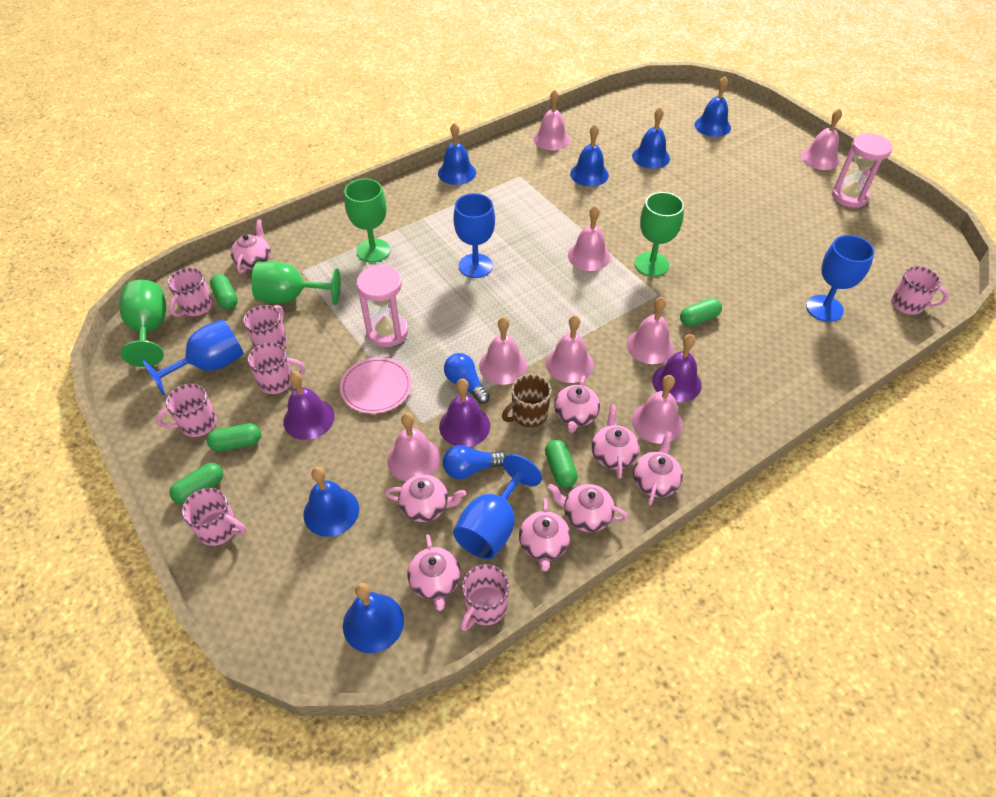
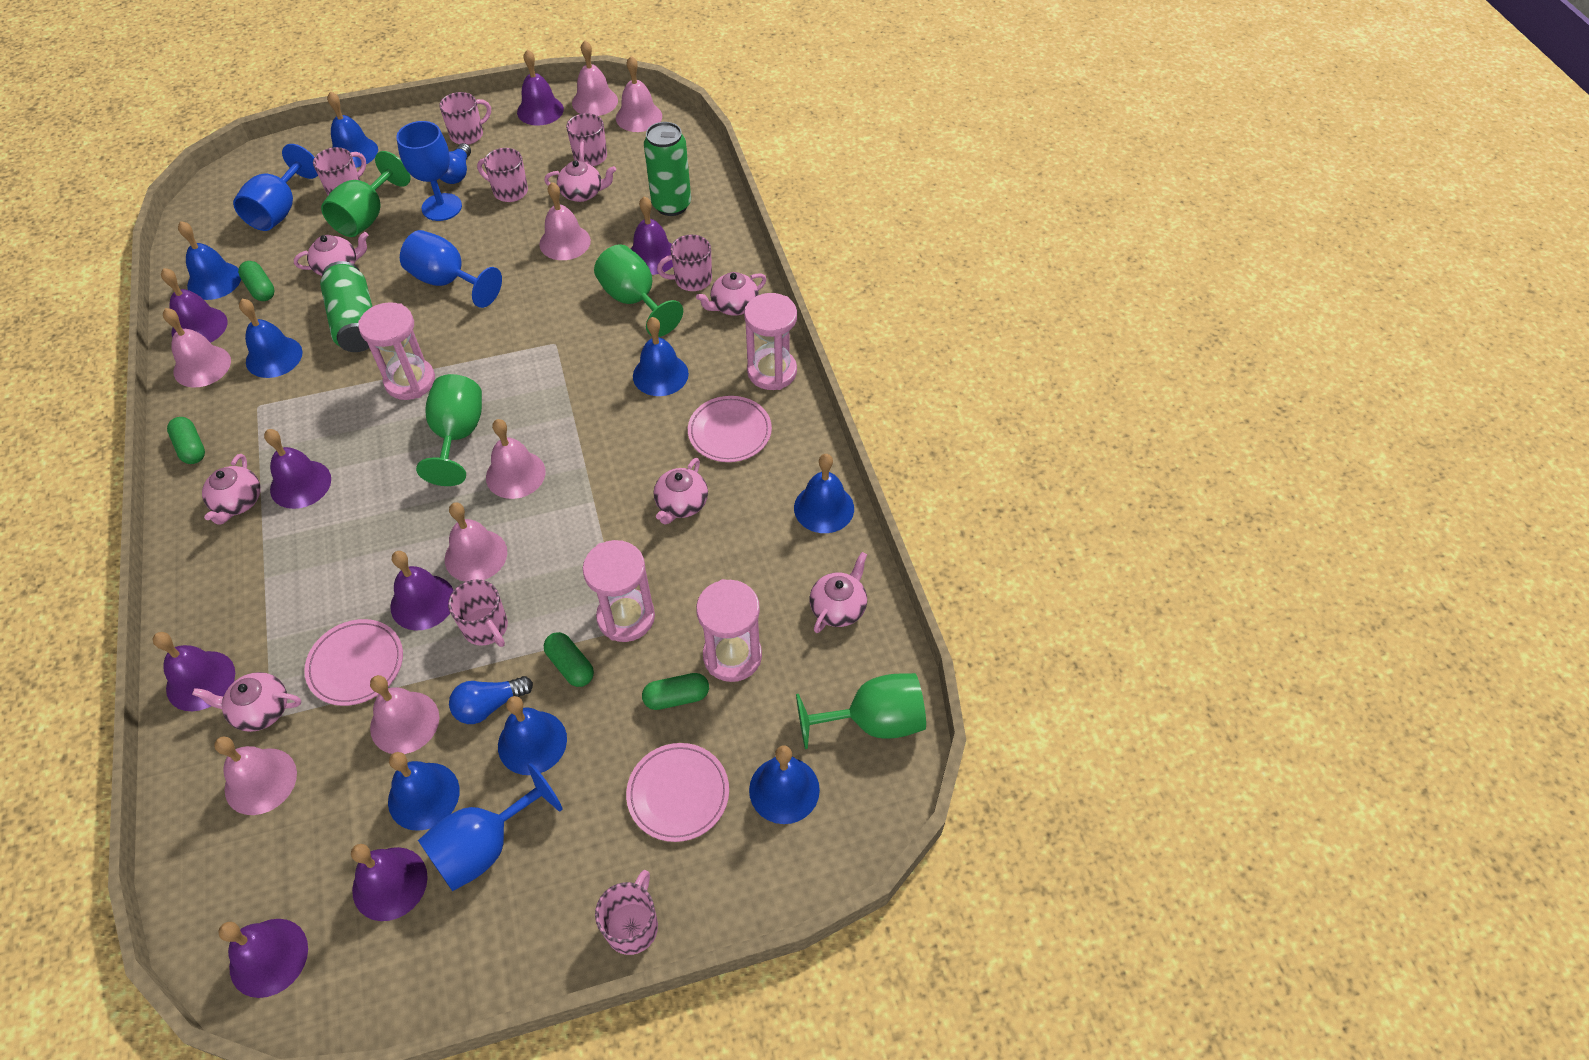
blue bell: 6 -> 8
brown mug: 1 -> 0
green can: 0 -> 2
green capsule: 5 -> 4
pink hourglass: 2 -> 4
pink plate: 1 -> 3
pink teapot: 8 -> 7
purple bell: 3 -> 8

